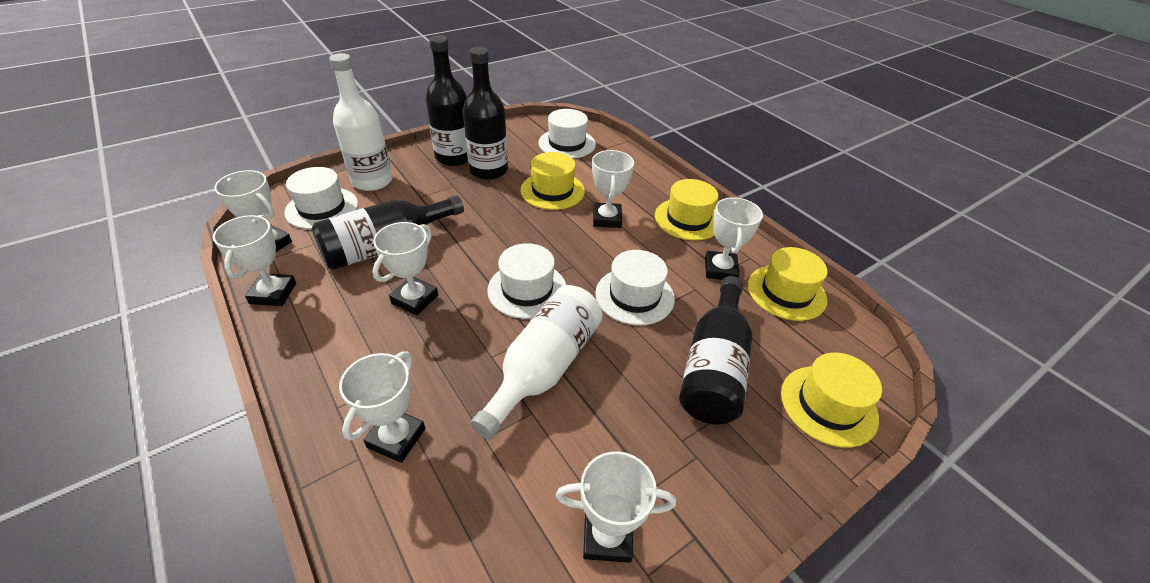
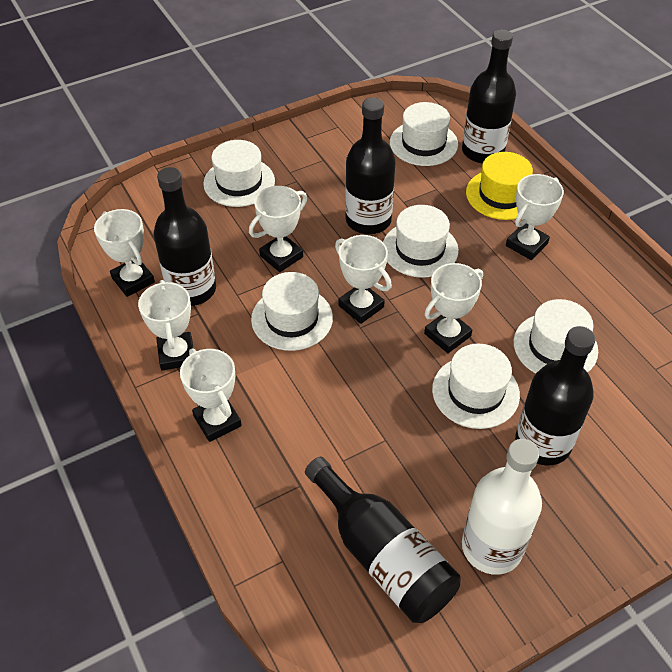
black bottle: 4 -> 5
white bottle: 2 -> 1
white hat: 4 -> 6
yellow hat: 4 -> 1

